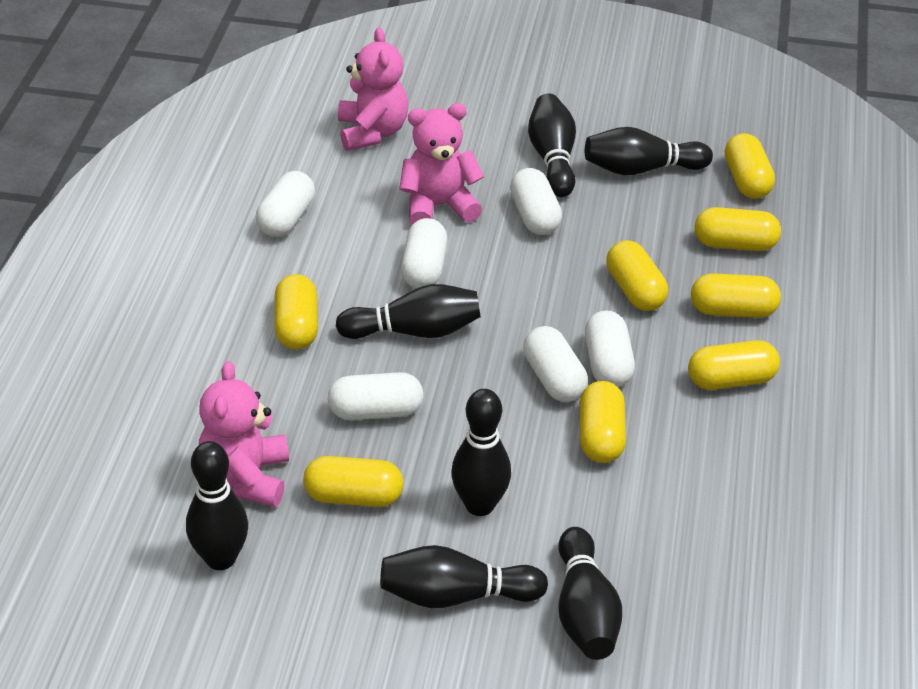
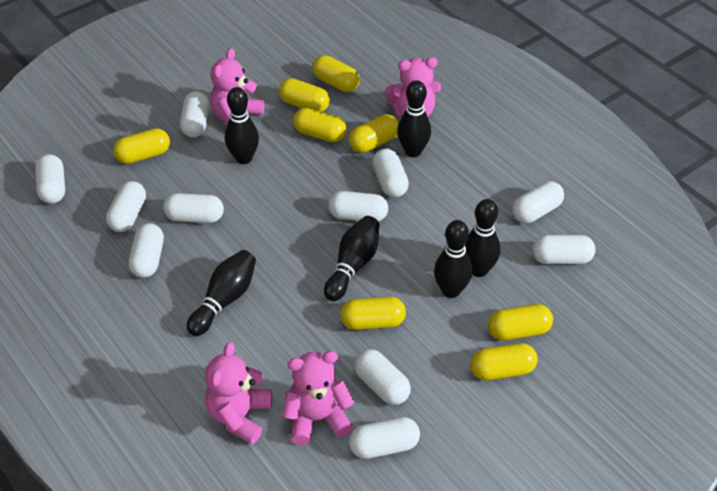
black bowling pin: 7 -> 6
pink teddy bear: 3 -> 4
white capsule: 6 -> 11

